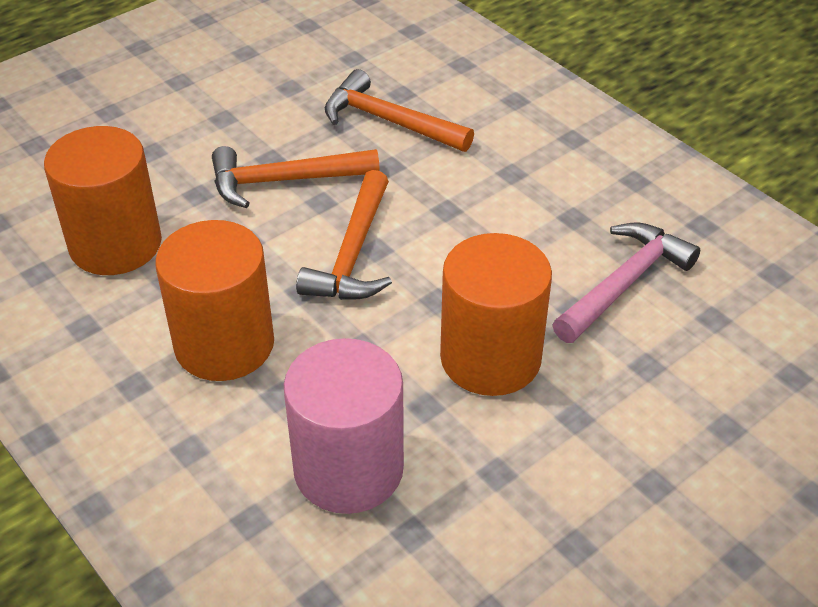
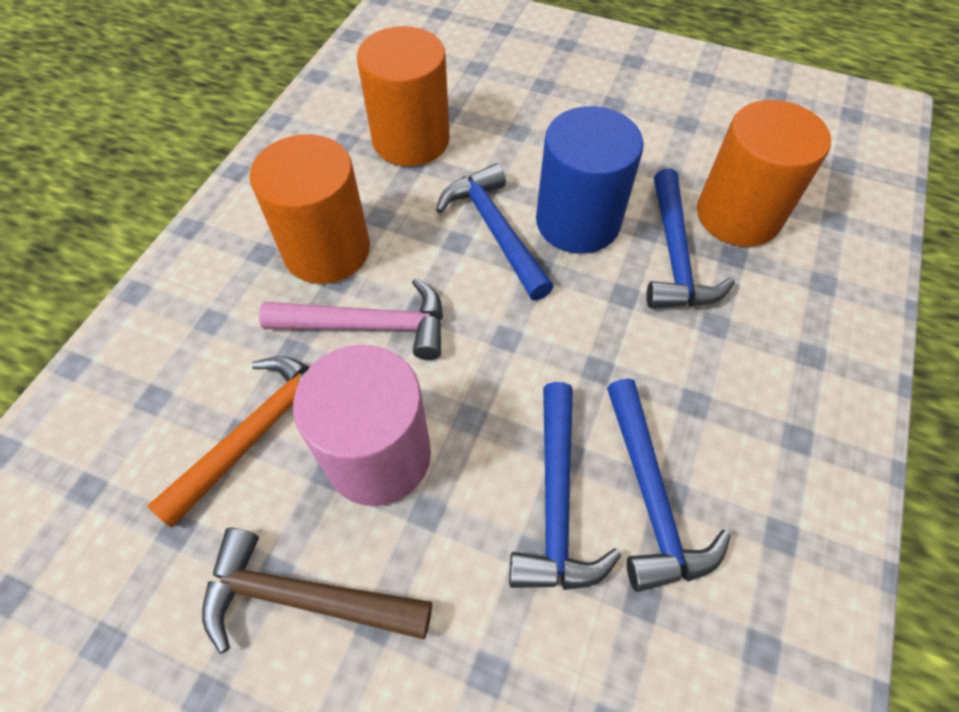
blue cylinder: 0 -> 1
blue hammer: 0 -> 4
brown hammer: 0 -> 1
orange hammer: 3 -> 1

